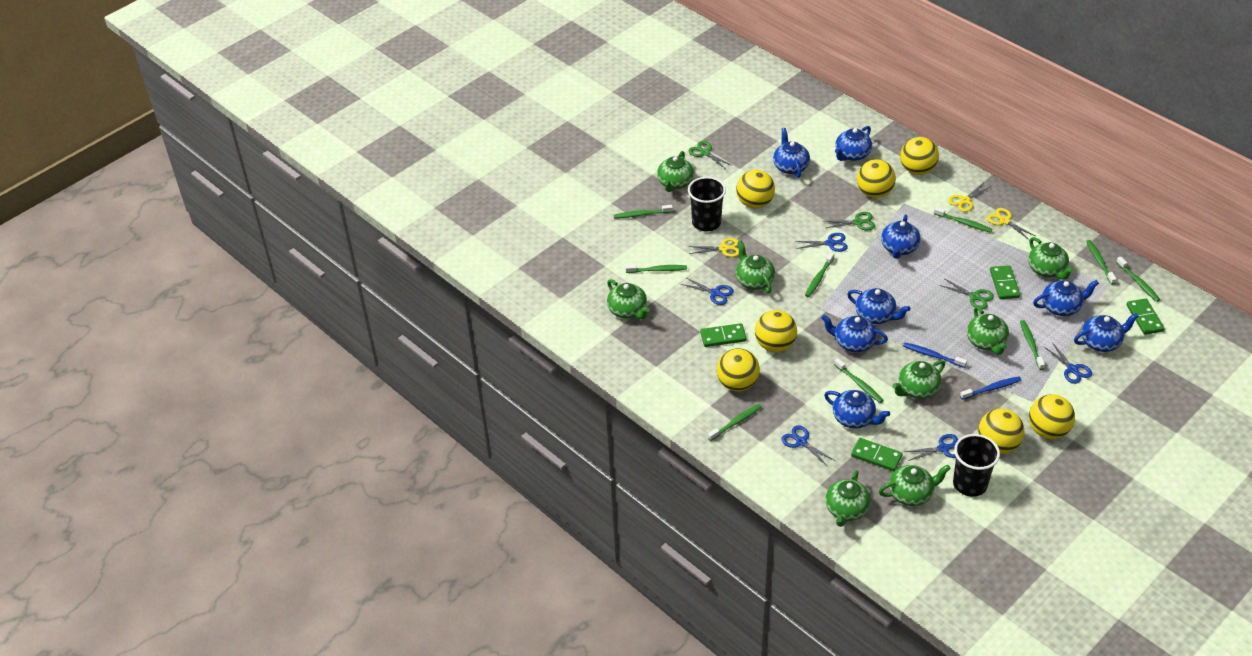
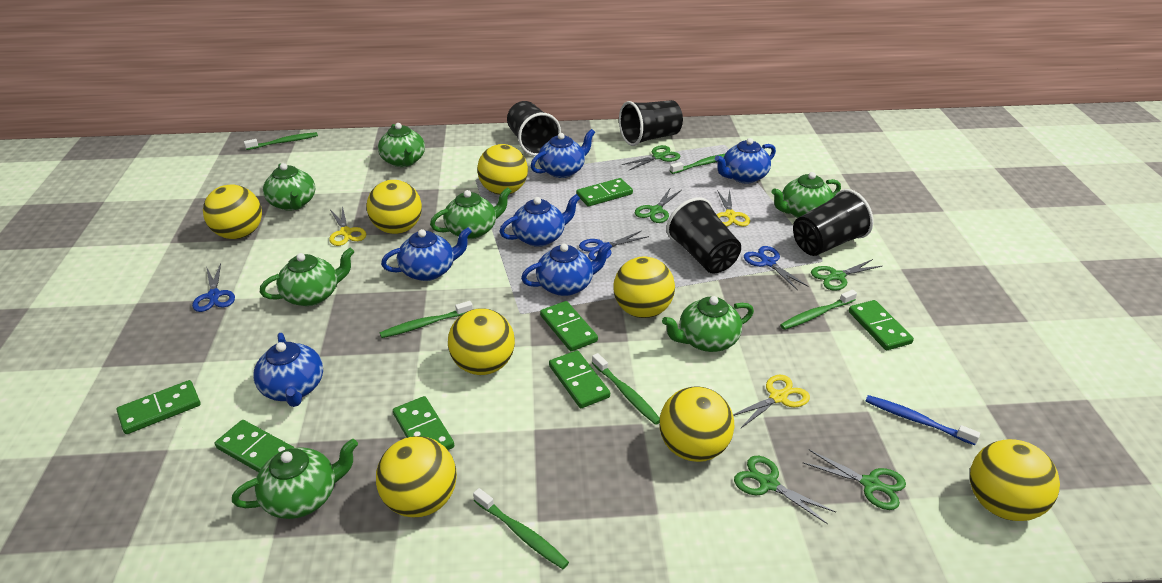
black cup: 2 -> 4
blue scissors: 5 -> 3
blue teapot: 8 -> 6
blue toothbrush: 2 -> 1
green domino: 4 -> 7
green scissors: 3 -> 5
green teapot: 8 -> 7
green toothbrush: 9 -> 6
yellow ball: 7 -> 8

